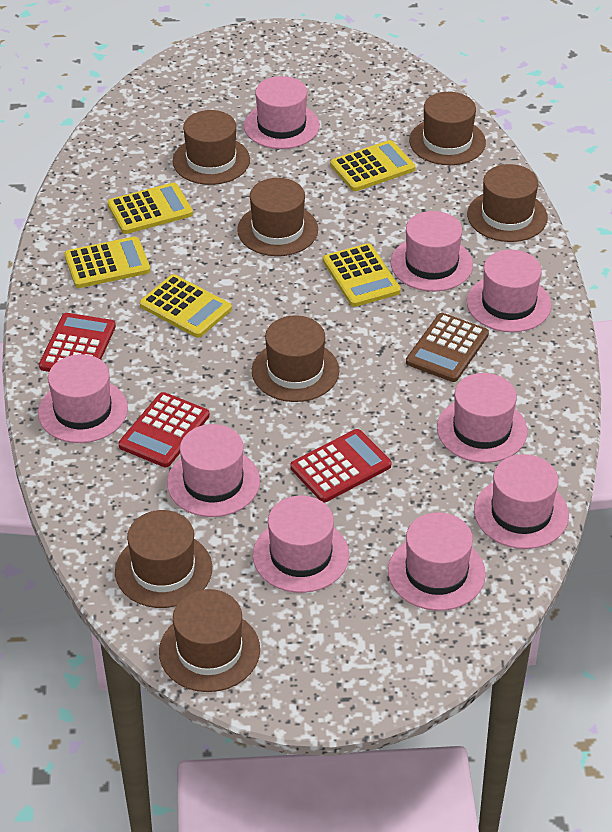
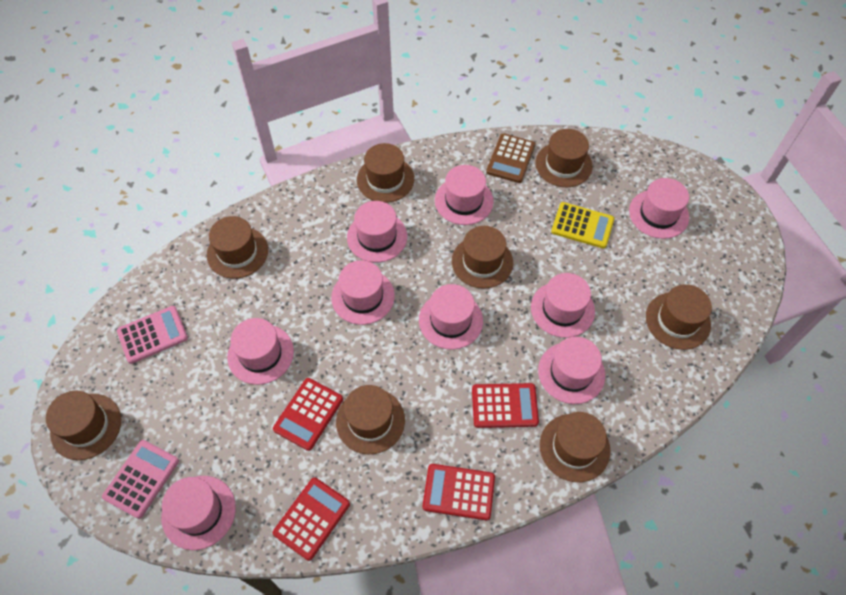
brown hat: 7 -> 8
pink calculator: 0 -> 2
red calculator: 3 -> 4
yellow calculator: 5 -> 1

